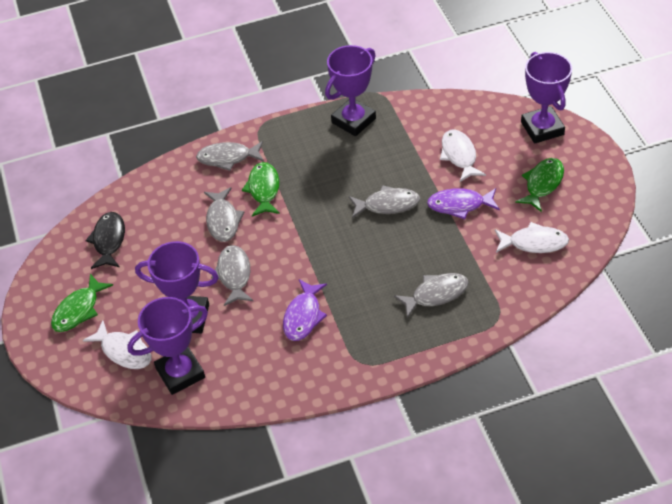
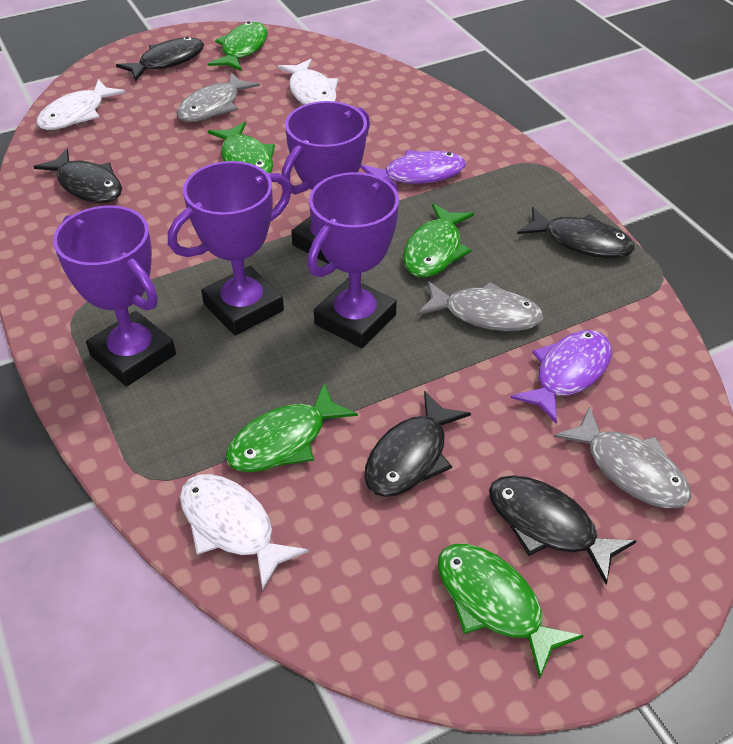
black fish: 1 -> 5
green fish: 3 -> 5
grey fish: 5 -> 3

